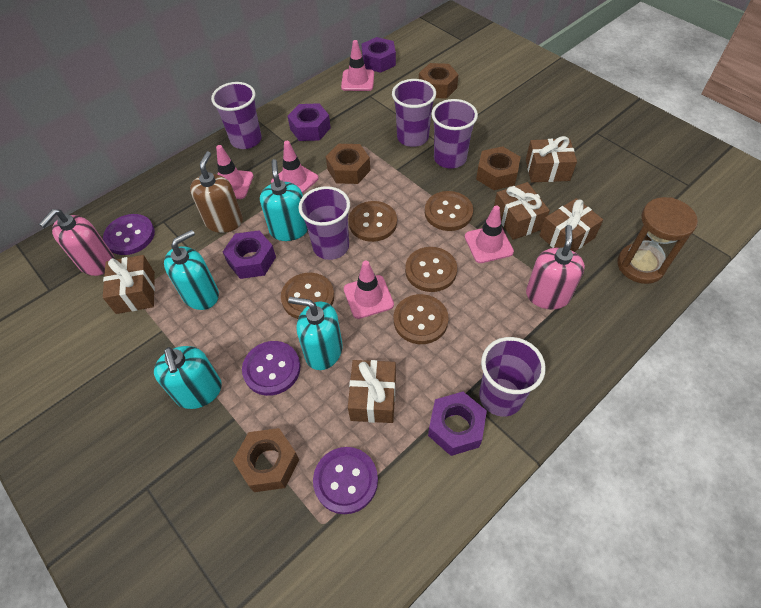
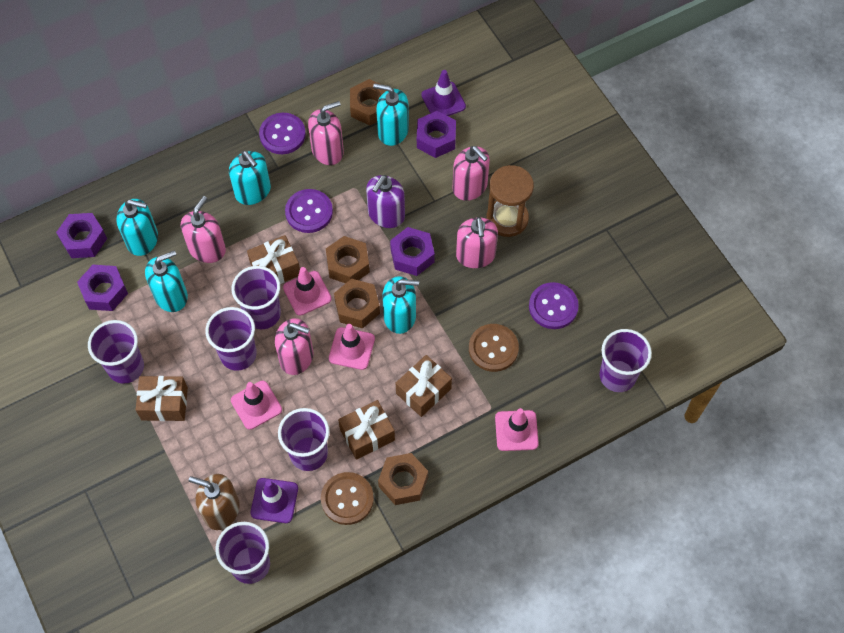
brown button: 5 -> 2
brown gift: 5 -> 4
pink soap dispenser: 2 -> 5
pink traffic cone: 5 -> 4
purple cup: 5 -> 6
purple soap dispenser: 0 -> 1
purple traffic cone: 0 -> 2
turquoise soap dispenser: 4 -> 5

